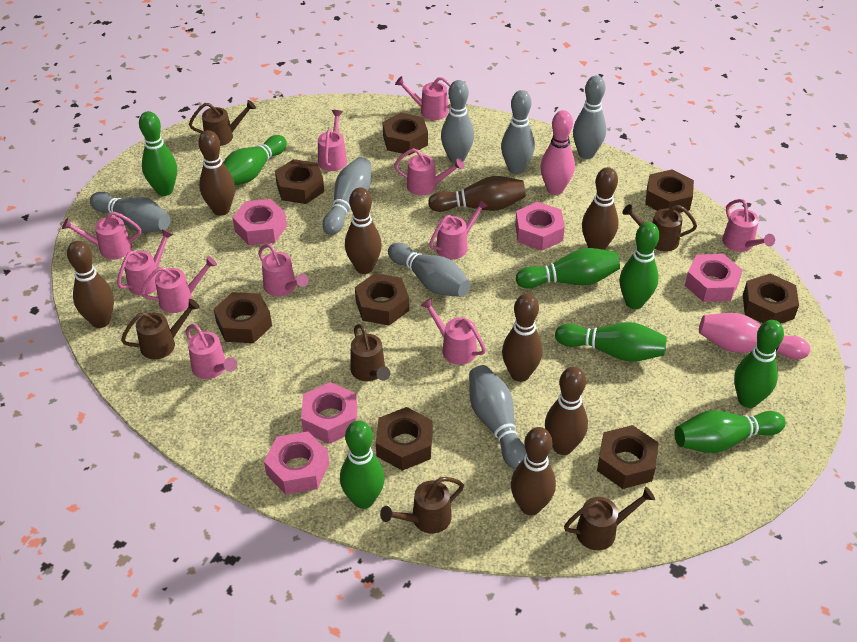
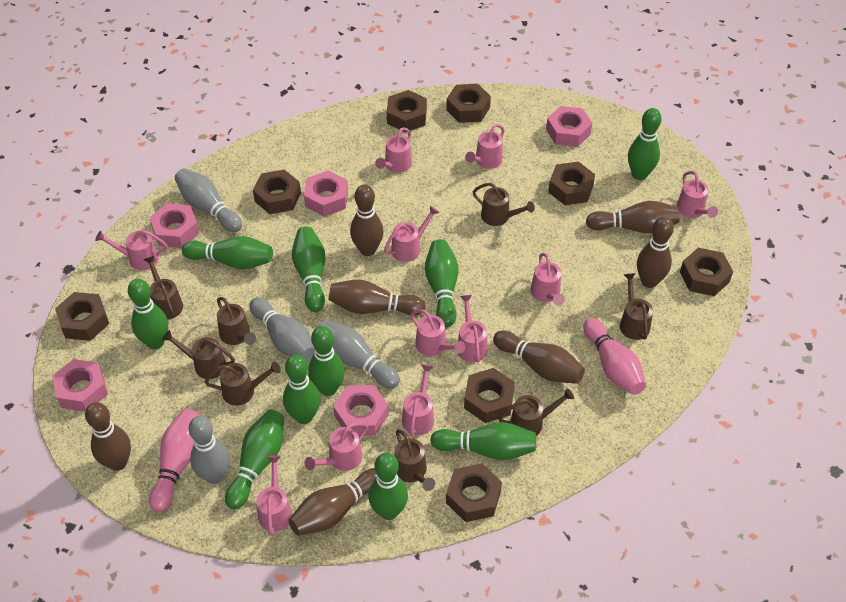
brown bowling pin: 8 -> 7
brown watering can: 6 -> 8
green bowling pin: 8 -> 10
grey bowling pin: 7 -> 4

